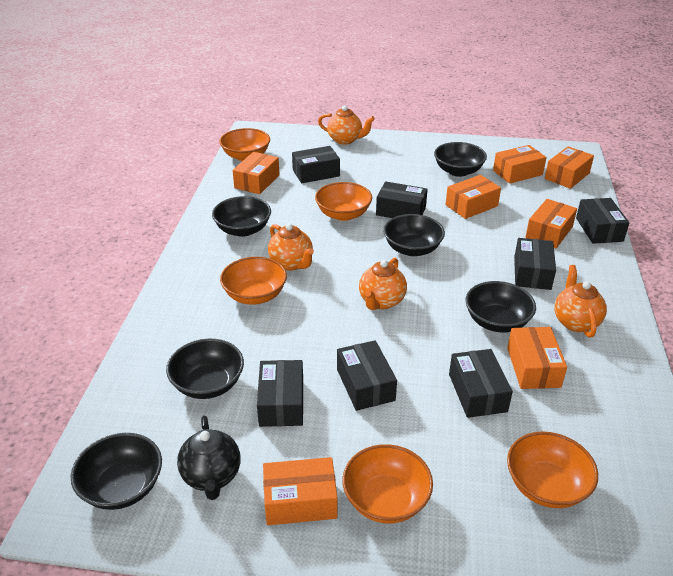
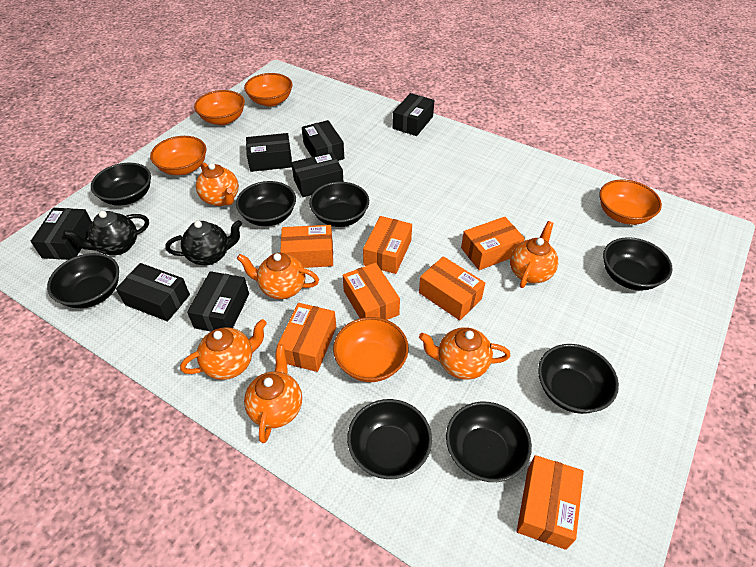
black bowl: 6 -> 8
black teapot: 1 -> 2
orange teapot: 4 -> 6

